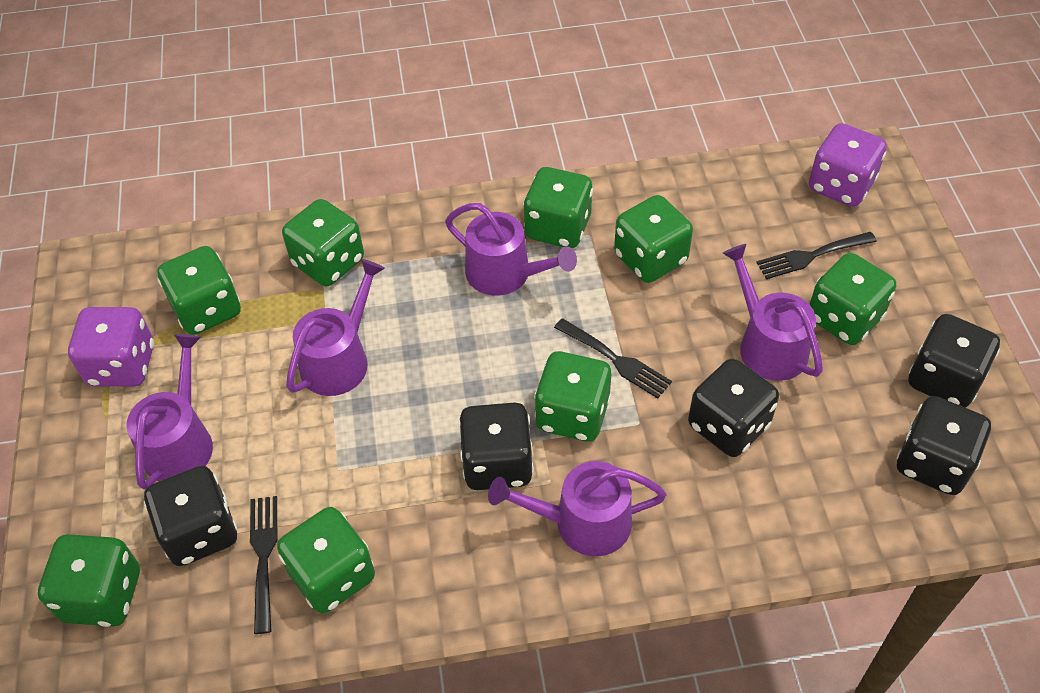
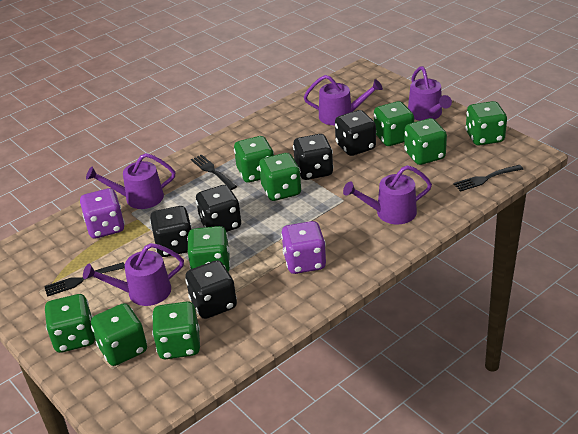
green dice: 8 -> 9

